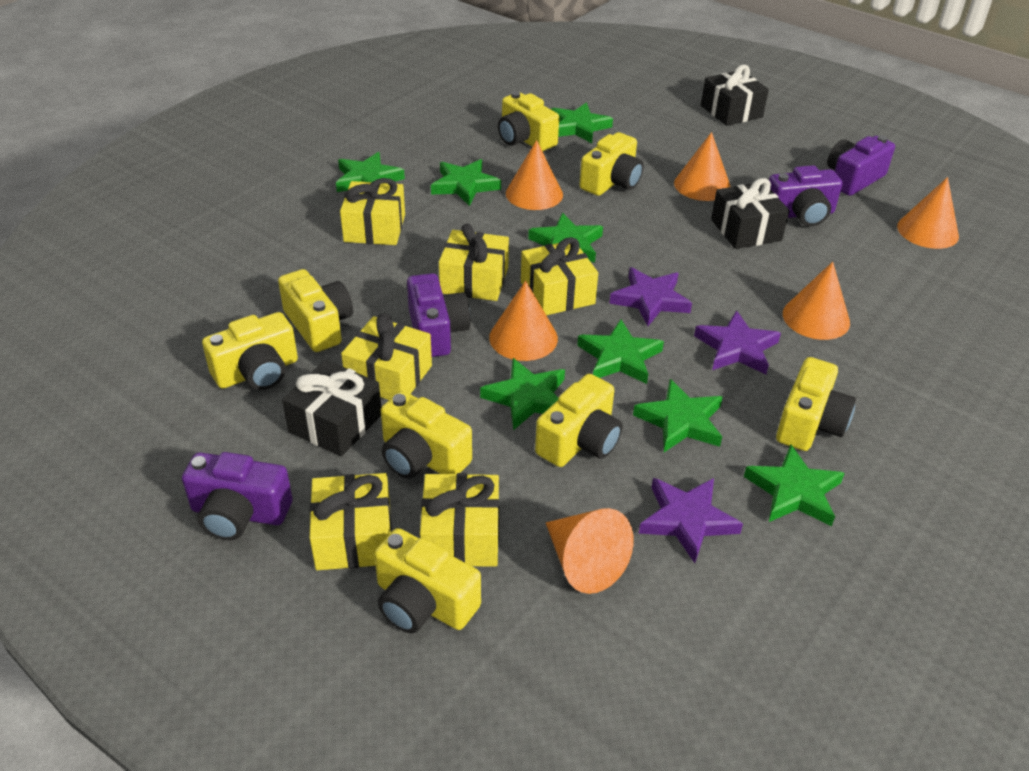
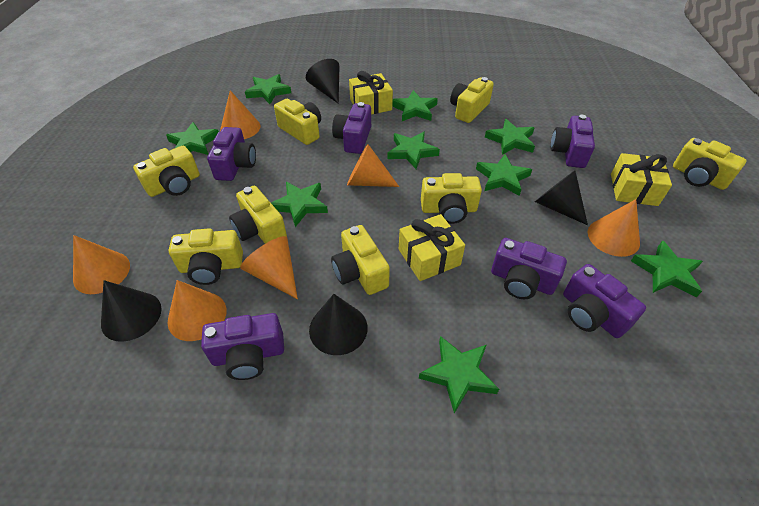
black cone: 0 -> 4
black gift: 3 -> 0
green star: 8 -> 9
purple camera: 4 -> 6
purple star: 3 -> 0
yellow gift: 6 -> 3

